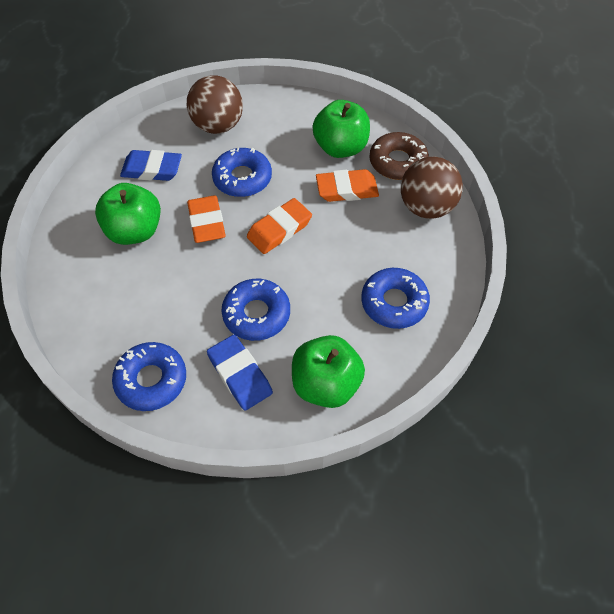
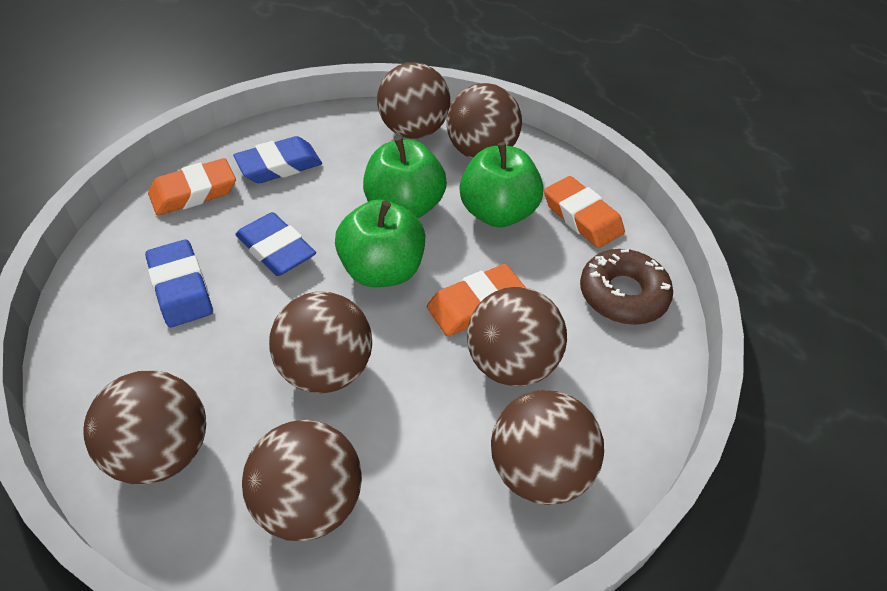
blue donut: 4 -> 0
blue eraser: 2 -> 3
brown ball: 2 -> 7

